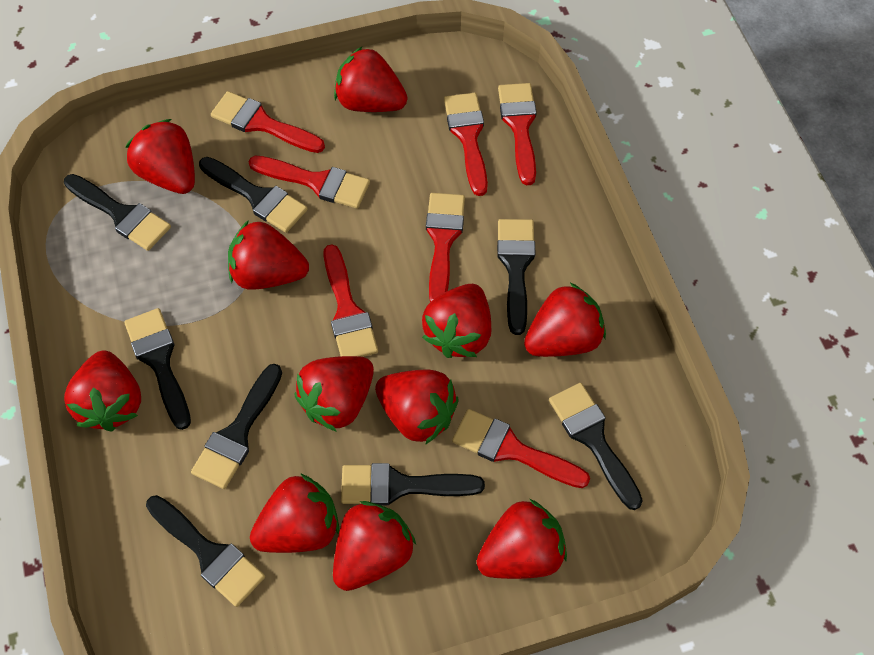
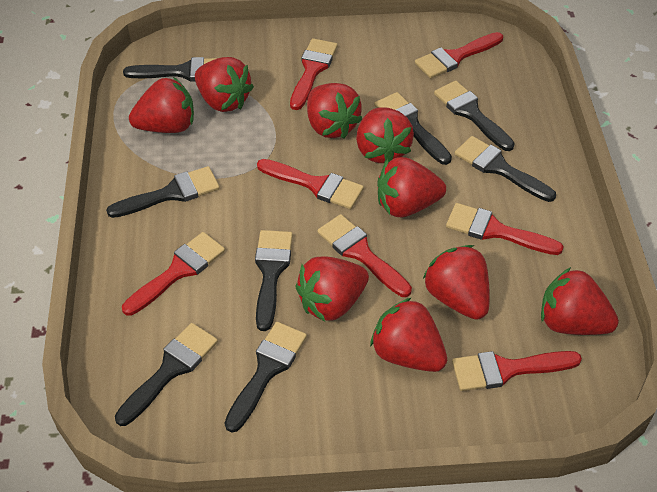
red strawberry: 11 -> 9

